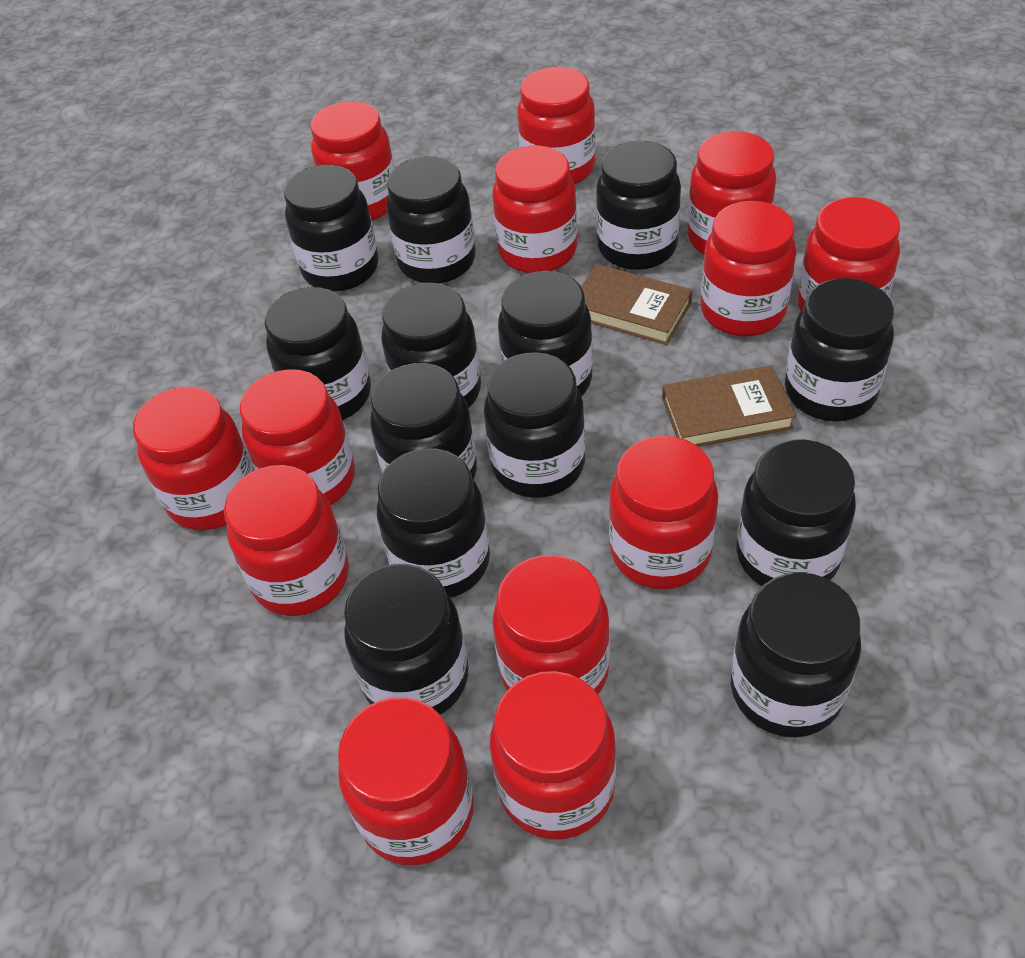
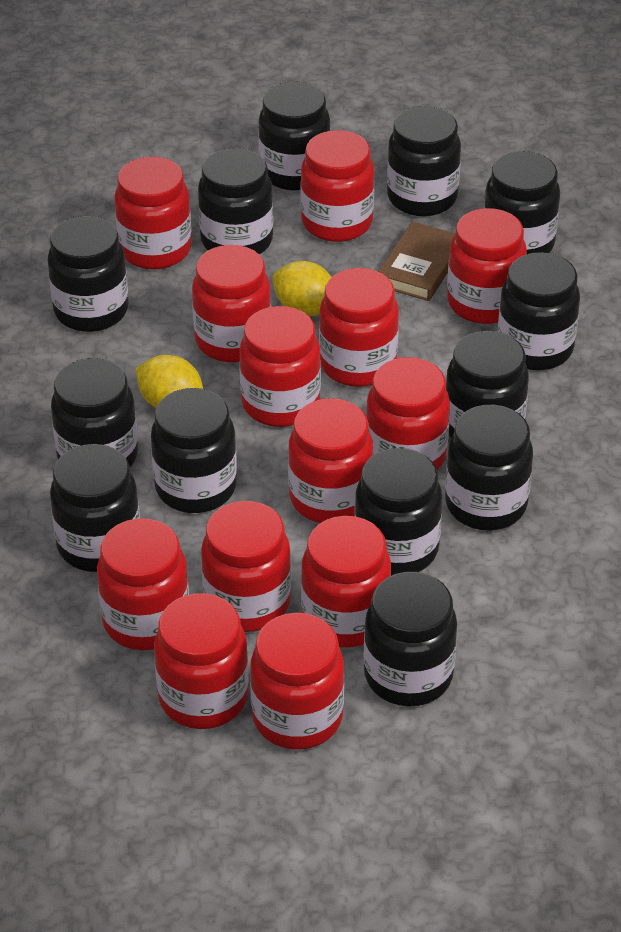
brown book: 2 -> 1
yellow lemon: 0 -> 2

